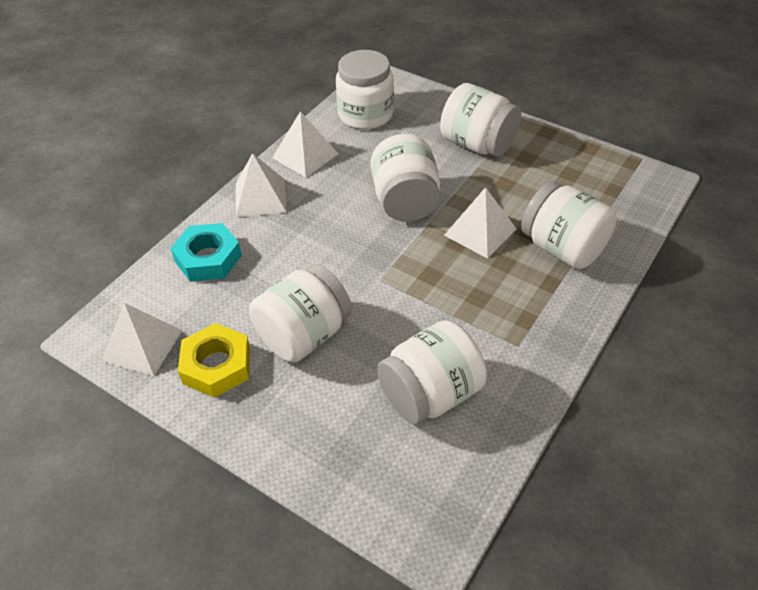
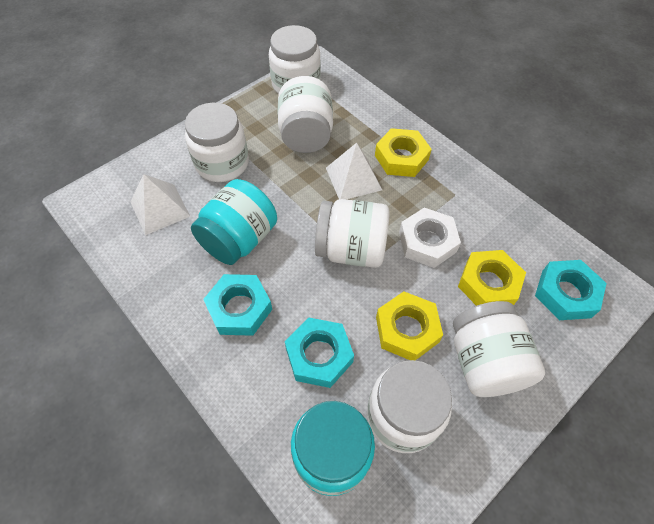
turquoise jar: 0 -> 2
turquoise nut: 1 -> 3
white nut: 0 -> 1
white pyramid: 4 -> 2
yellow nut: 1 -> 3

